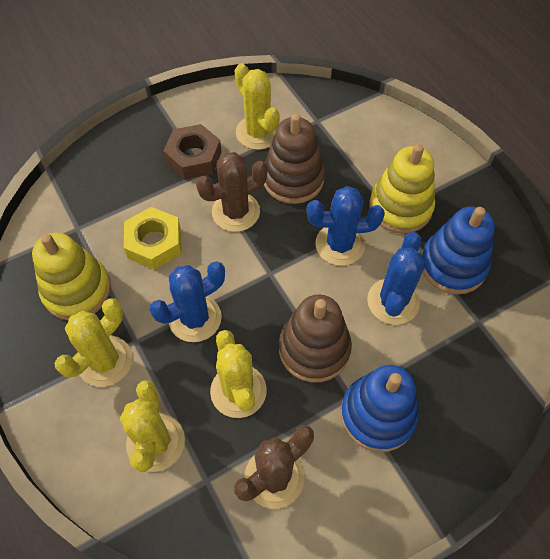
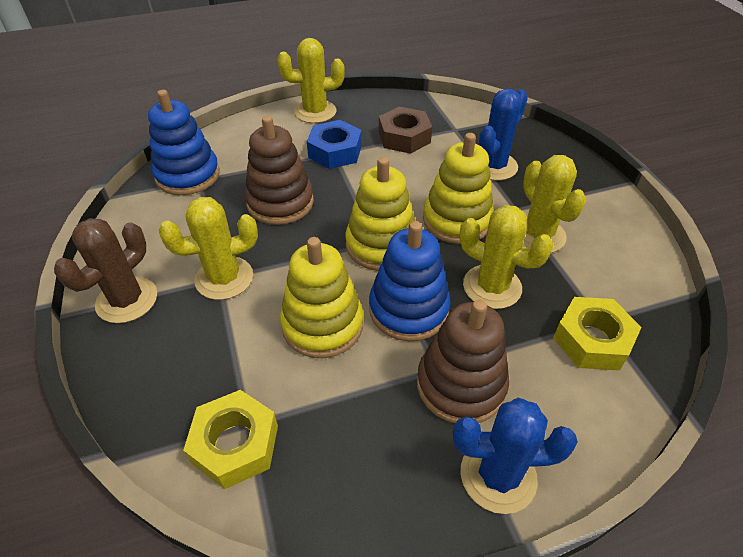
blue cactus: 3 -> 2
blue nut: 0 -> 1
brown cactus: 2 -> 1
yellow nut: 1 -> 2
yellow stacking toy: 2 -> 3

